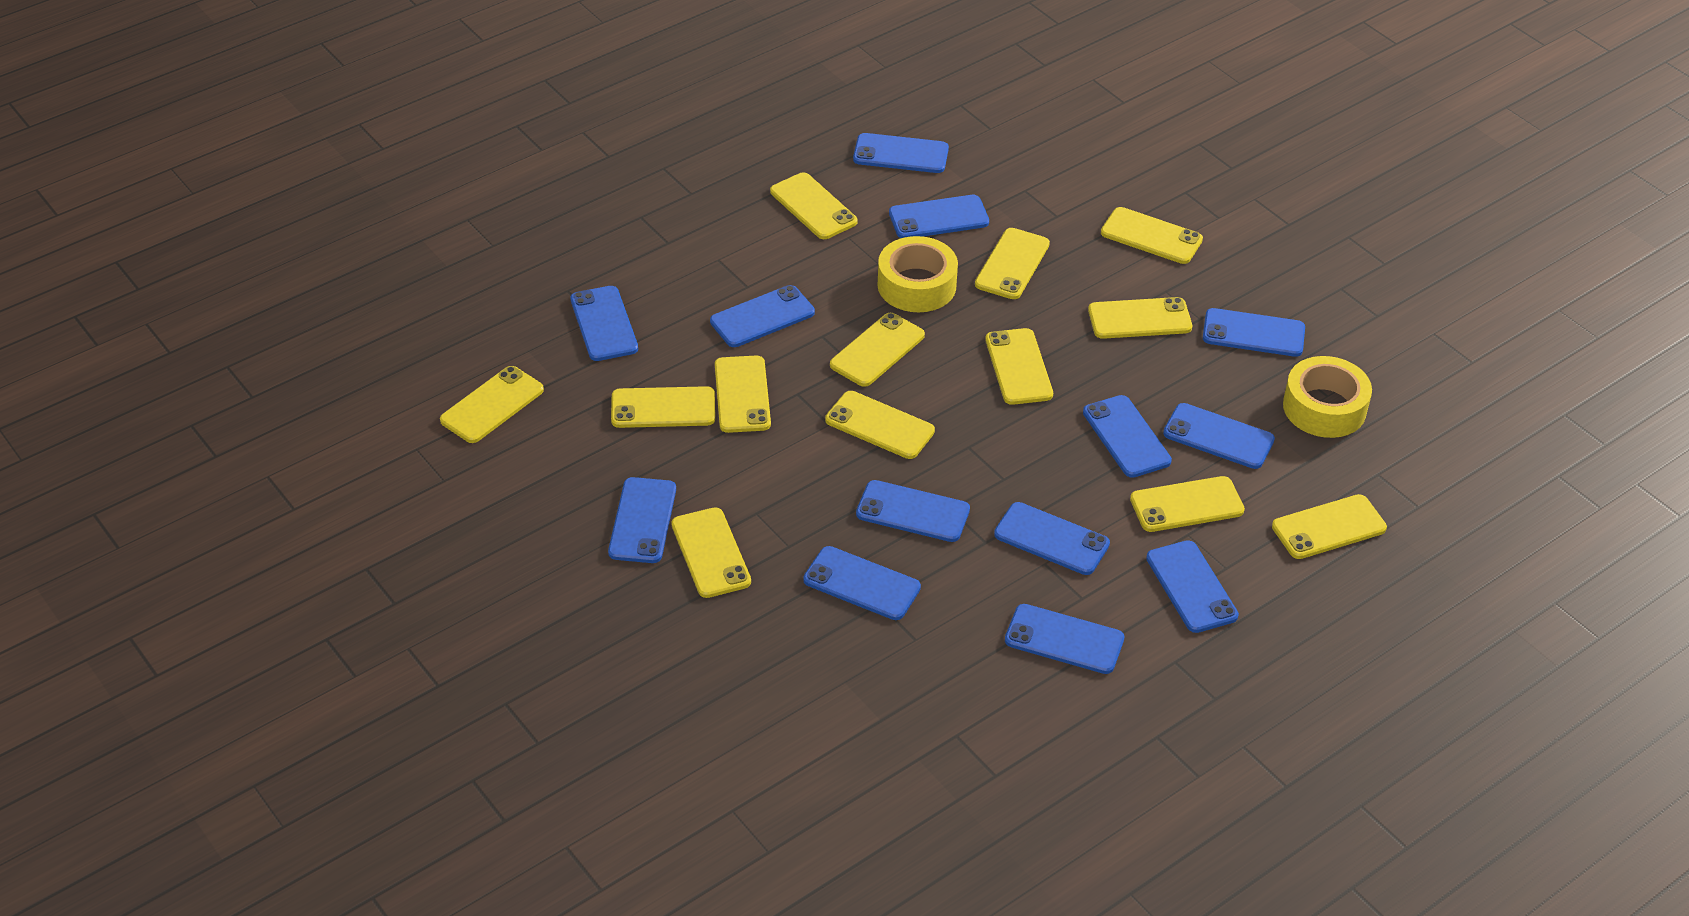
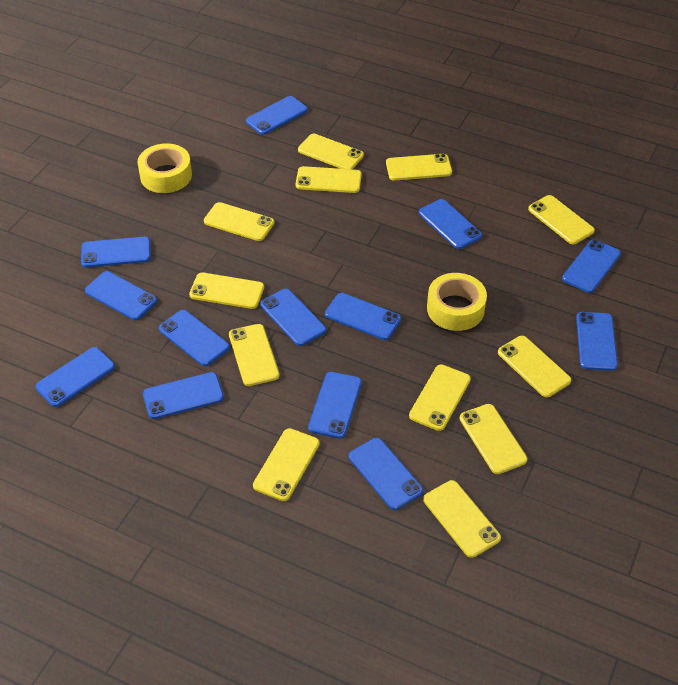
yellow phone: 13 -> 12

